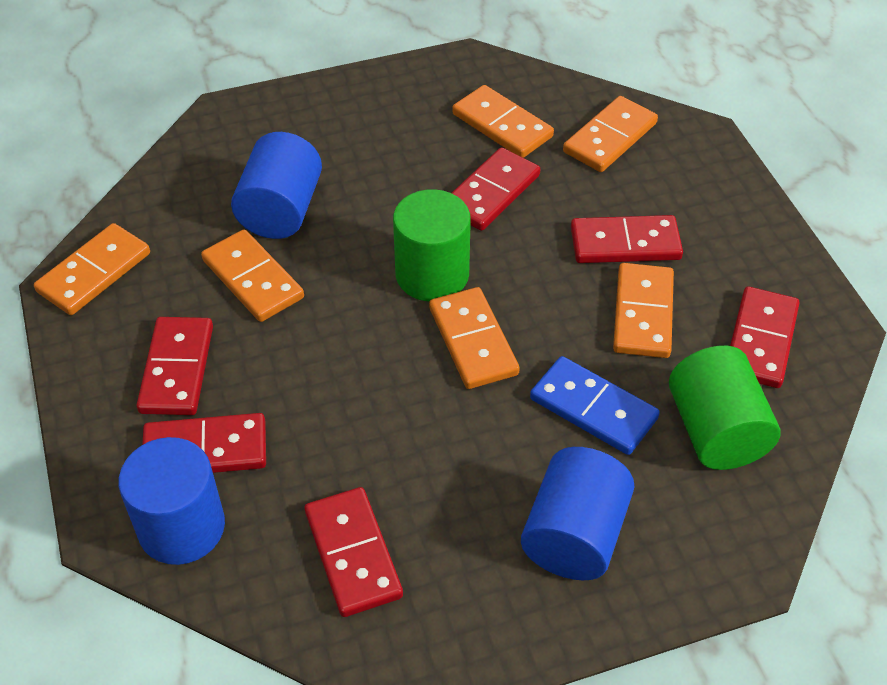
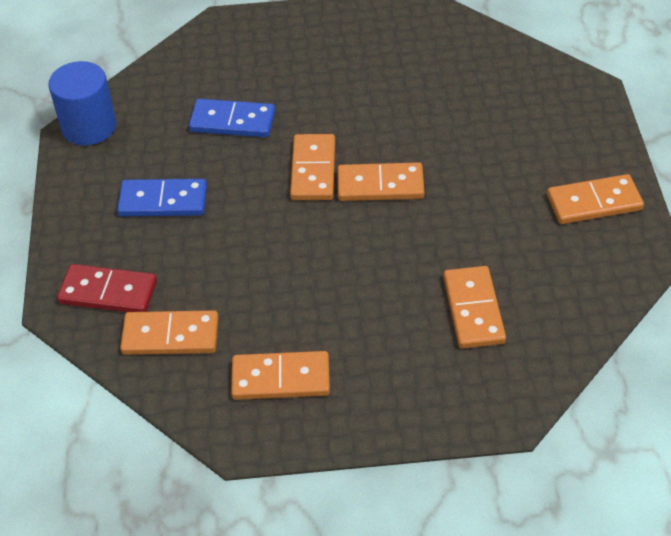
blue cylinder: 3 -> 1
blue domino: 1 -> 2
green cylinder: 2 -> 0
red domino: 6 -> 1

